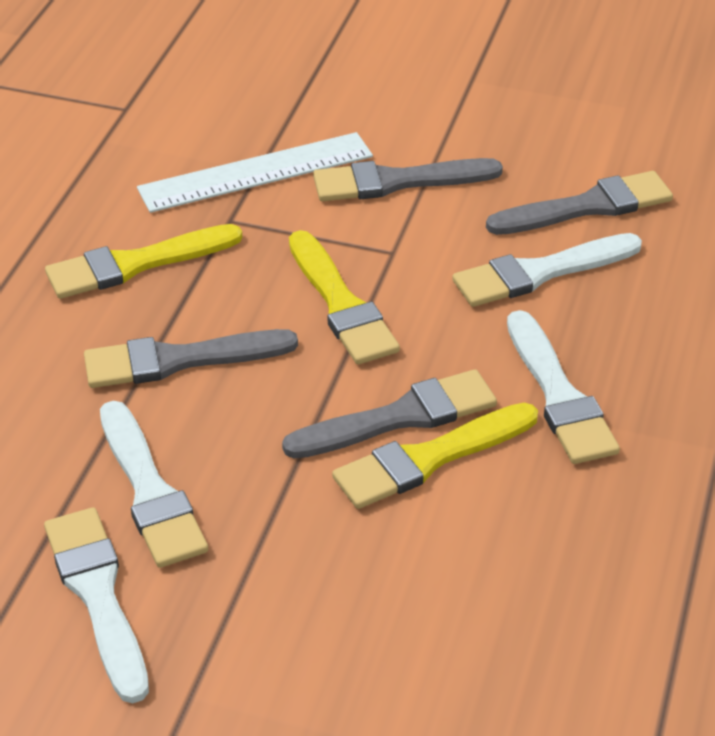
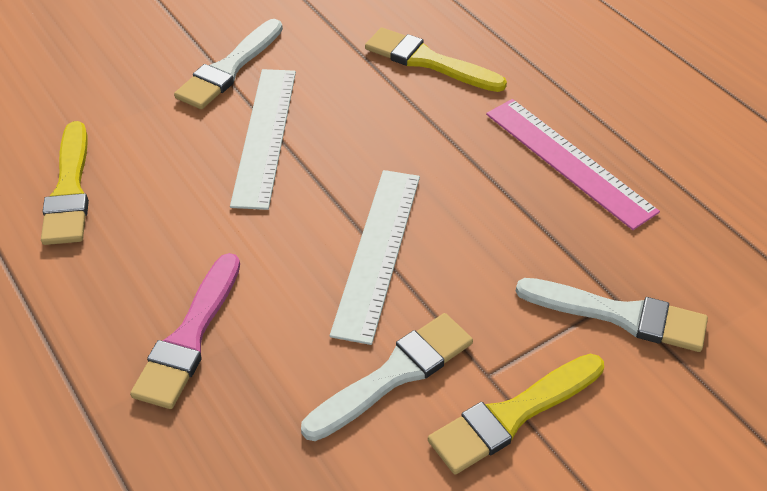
grey brush: 4 -> 0
pink brush: 0 -> 1
pink ruler: 0 -> 1
white brush: 4 -> 3
white ruler: 1 -> 2

